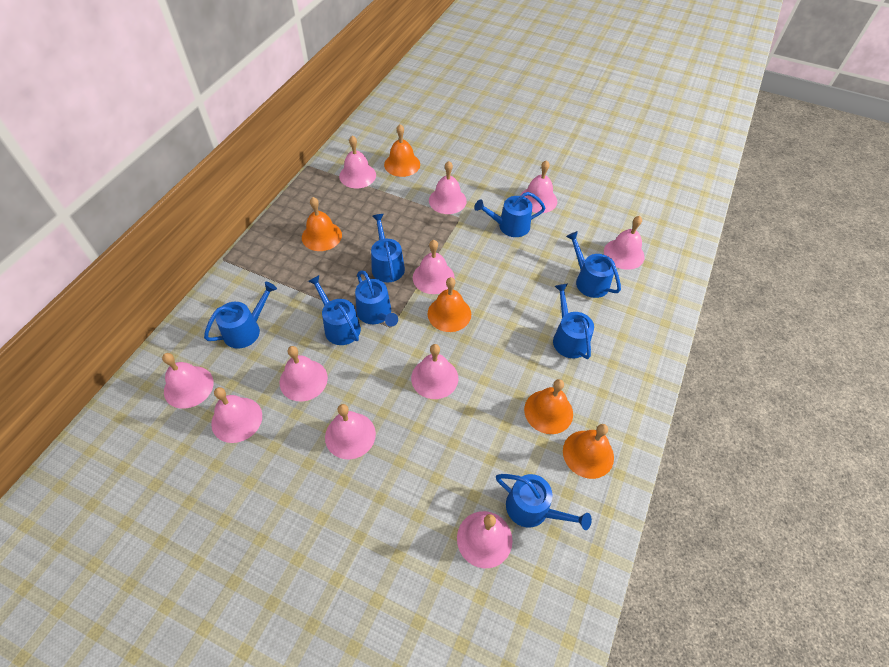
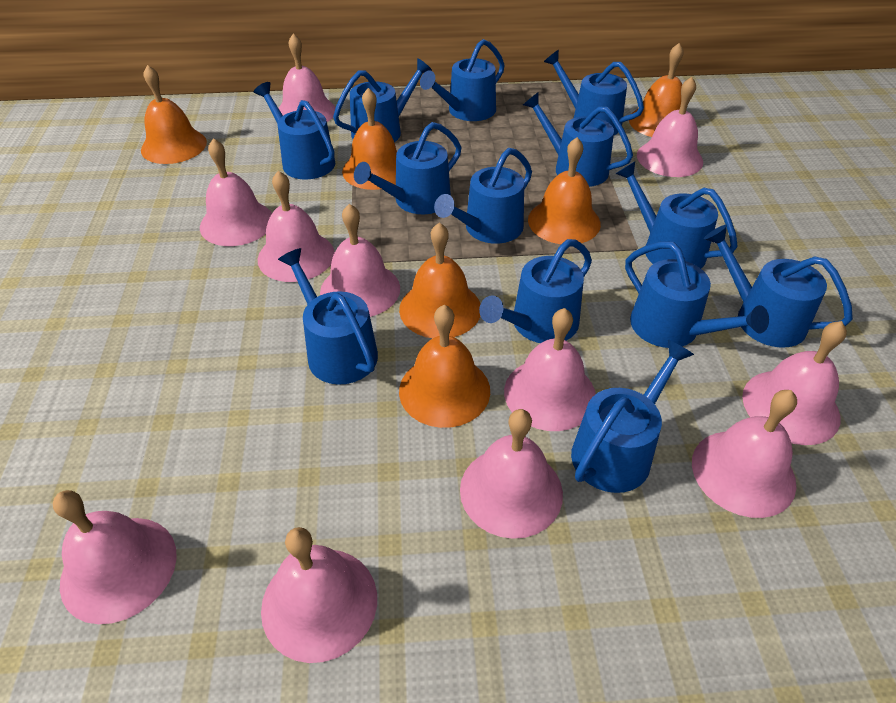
blue watering can: 8 -> 13
orange bell: 5 -> 6

